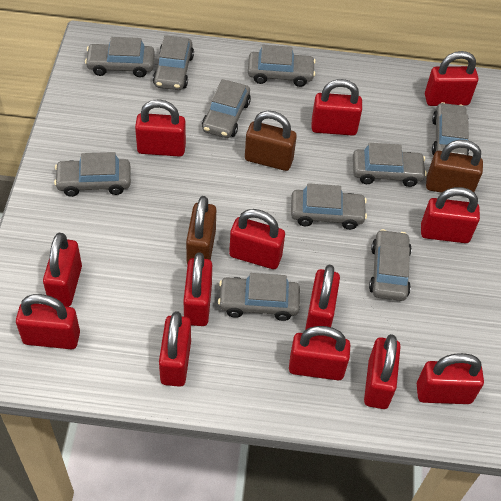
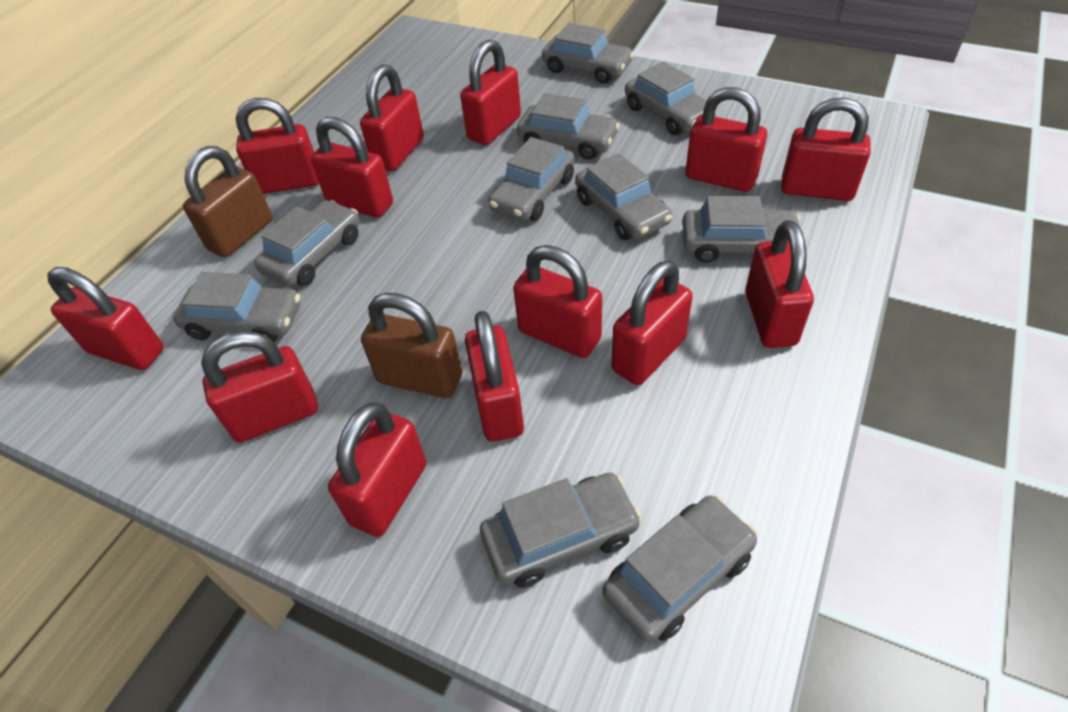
brown padlock: 3 -> 2

